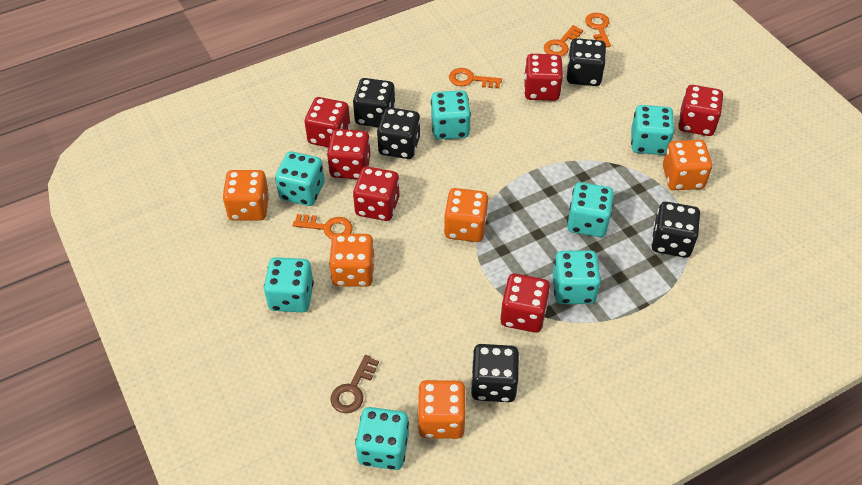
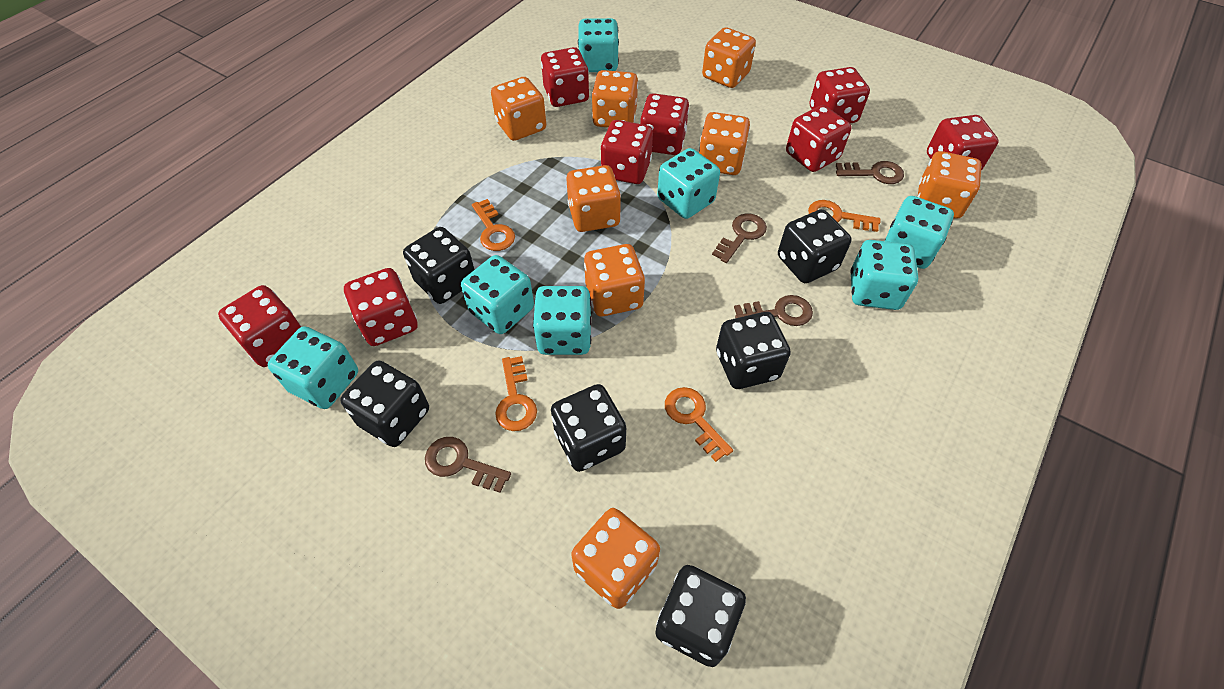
black dice: 5 -> 6
brown key: 1 -> 4
orange dice: 5 -> 8
red dice: 6 -> 8

